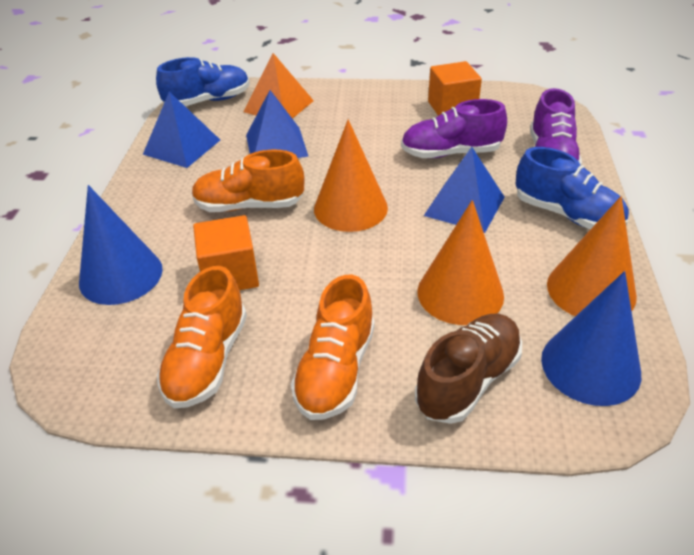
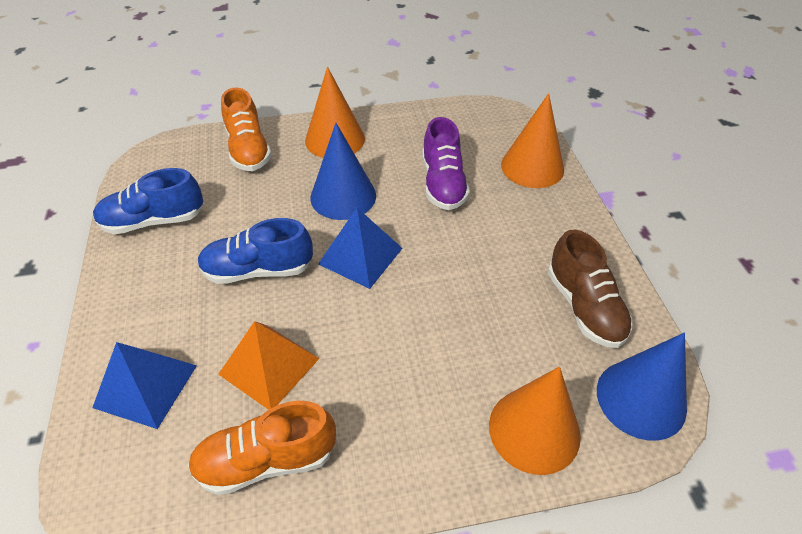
blue pyramid: 3 -> 2
orange cube: 2 -> 0
orange shoe: 3 -> 2
purple shoe: 2 -> 1

